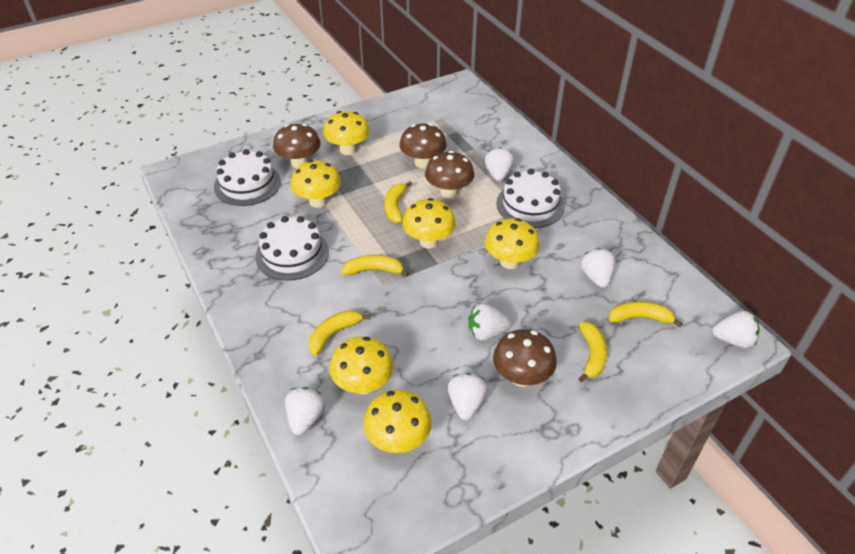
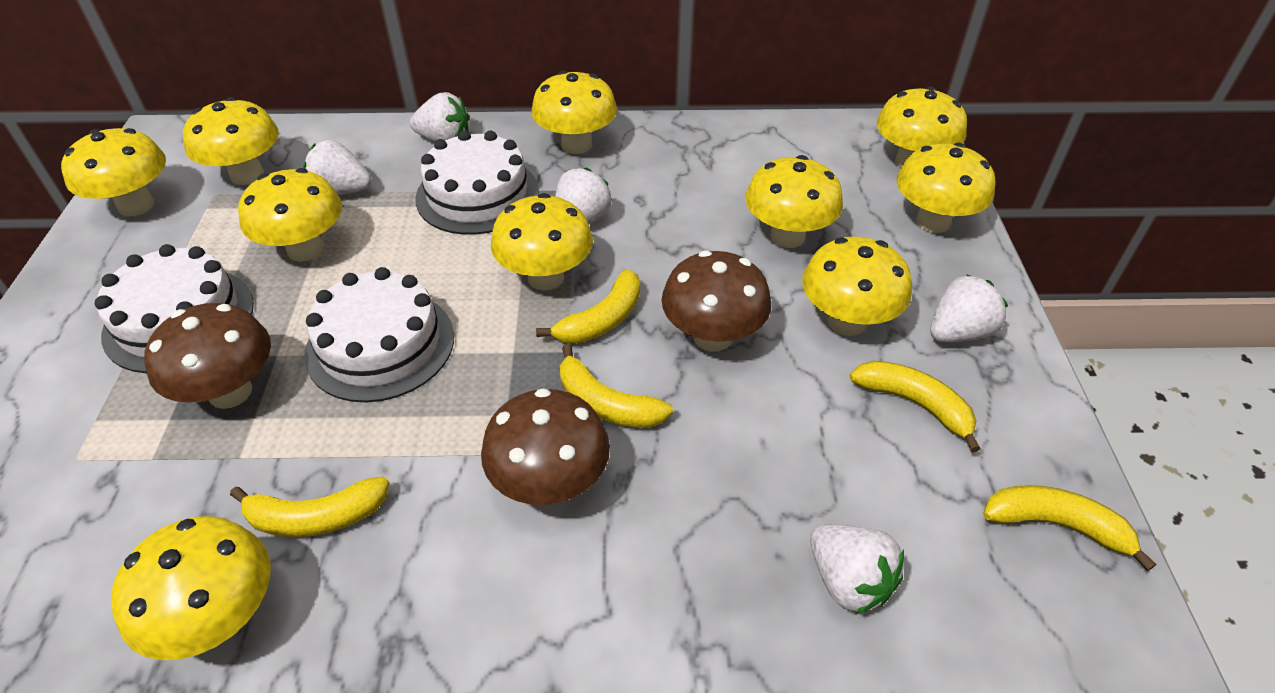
brown mushroom: 4 -> 3
white strawberry: 6 -> 5
yellow mushroom: 6 -> 10

